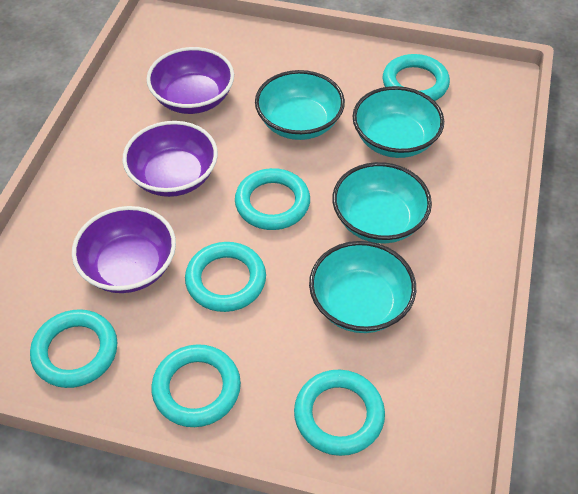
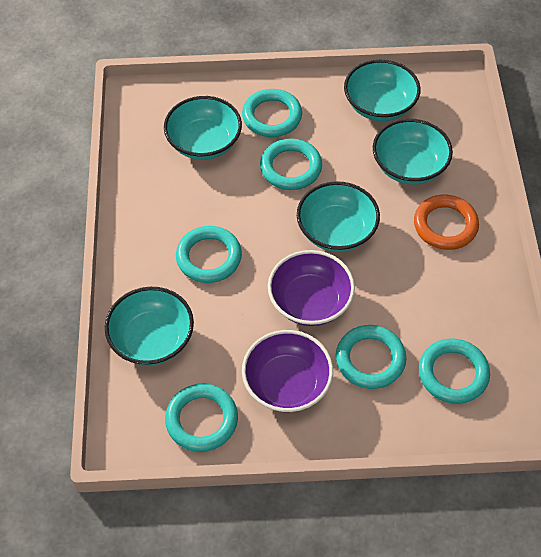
orange ring: 0 -> 1
purple bowl: 3 -> 2
turquoise bowl: 4 -> 5

